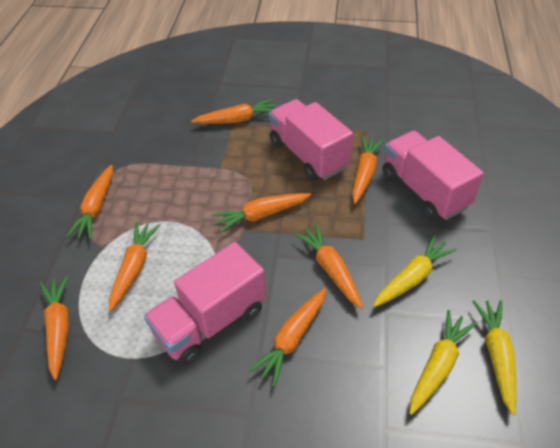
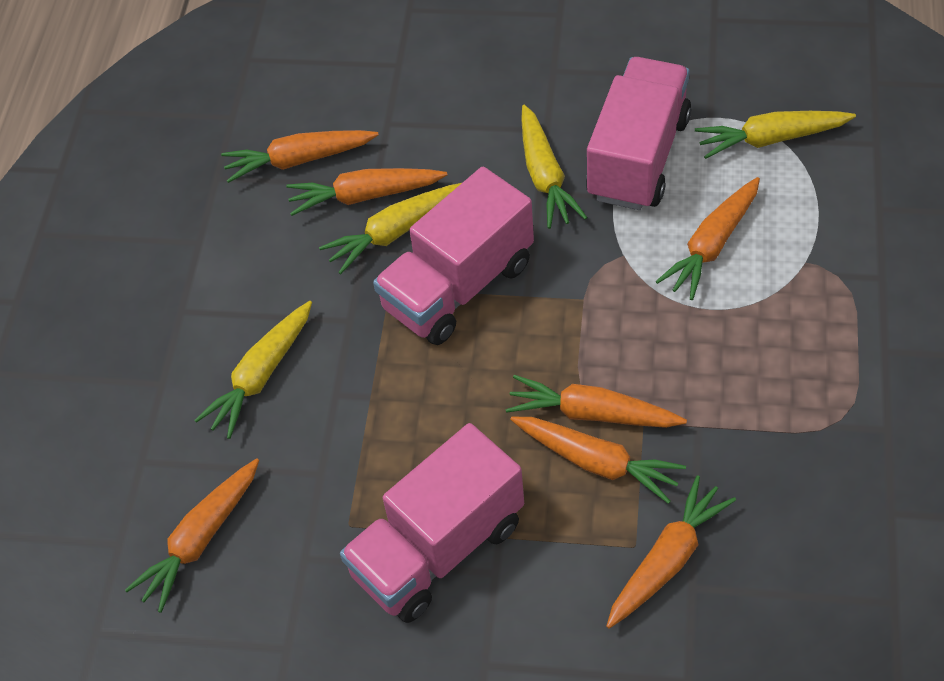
orange carrot: 8 -> 7
yellow carrot: 3 -> 4

